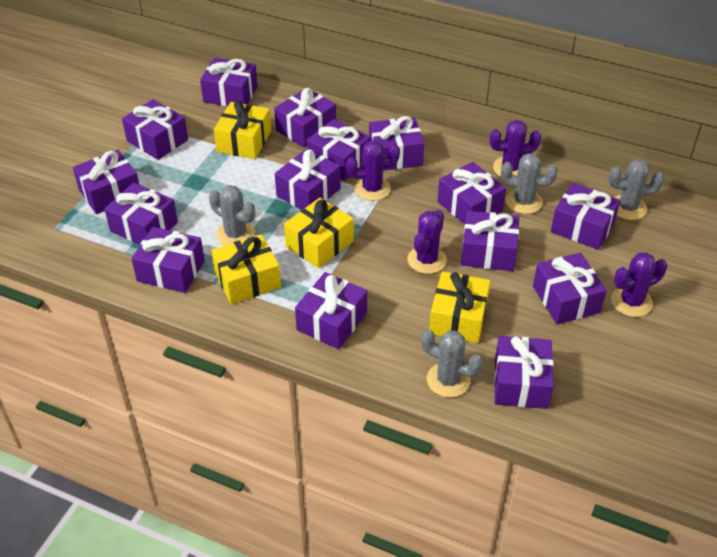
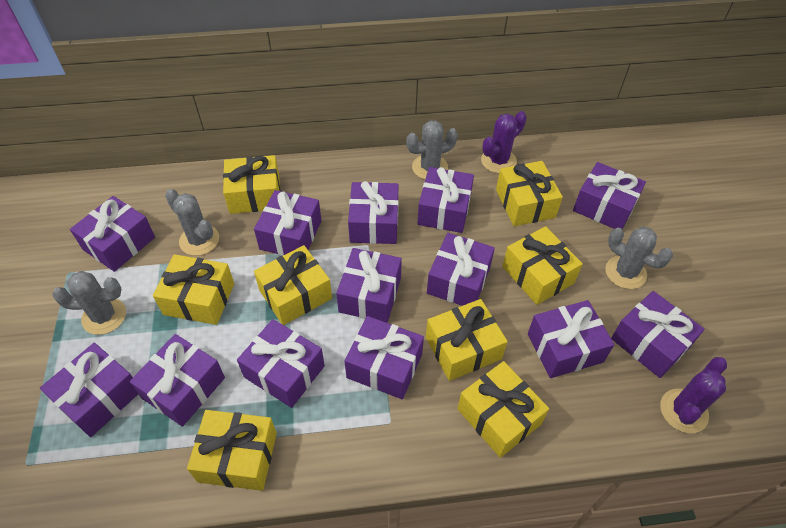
purple cactus: 4 -> 2
purple gift: 15 -> 13
yellow gift: 4 -> 8

